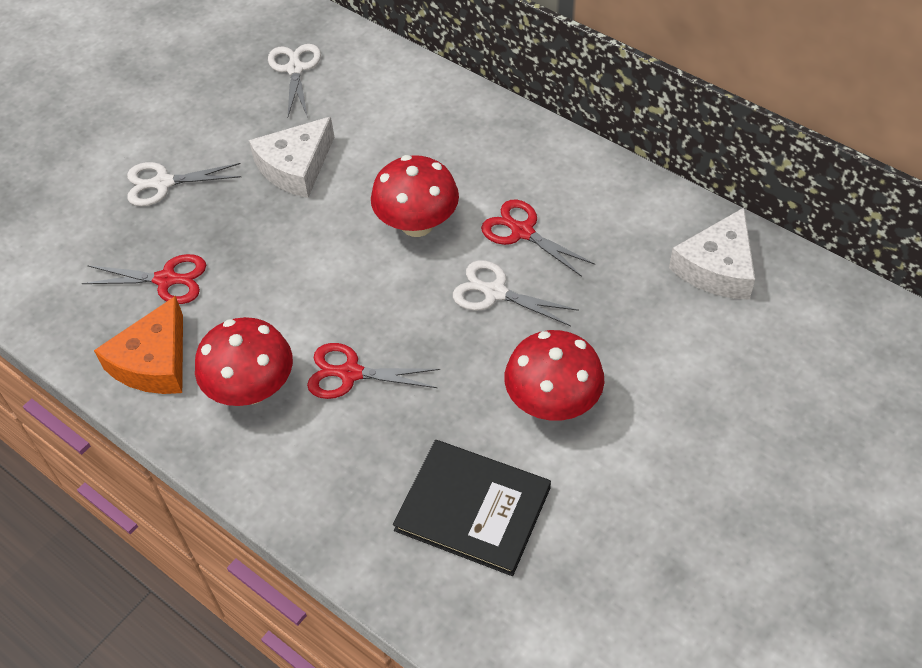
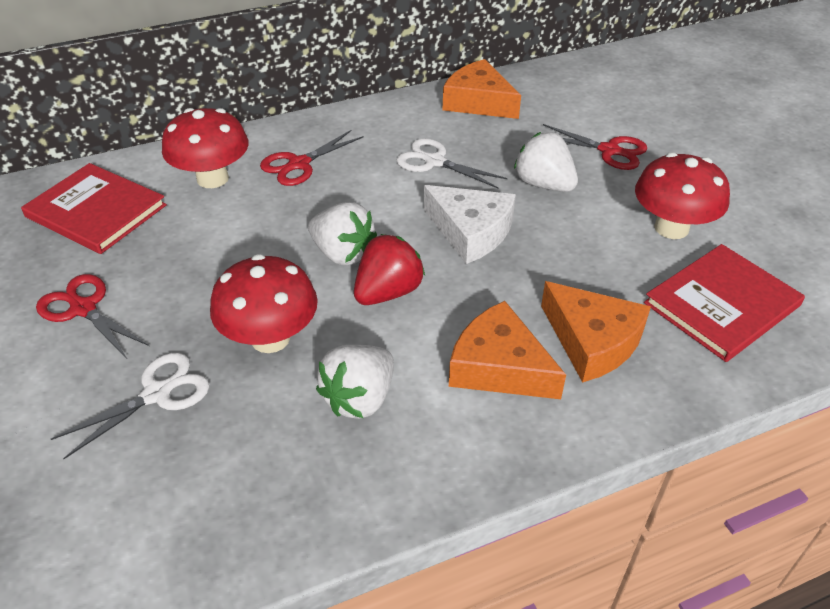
black book: 1 -> 0
orange cheese: 1 -> 3
red book: 0 -> 2
red strawberry: 0 -> 1
white cheese: 2 -> 1
white scissors: 3 -> 2
white strawberry: 0 -> 3

